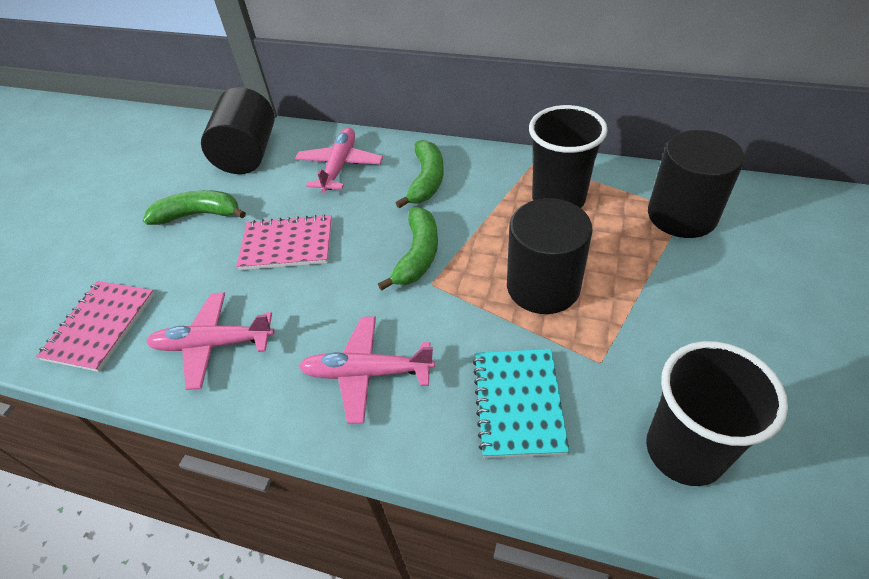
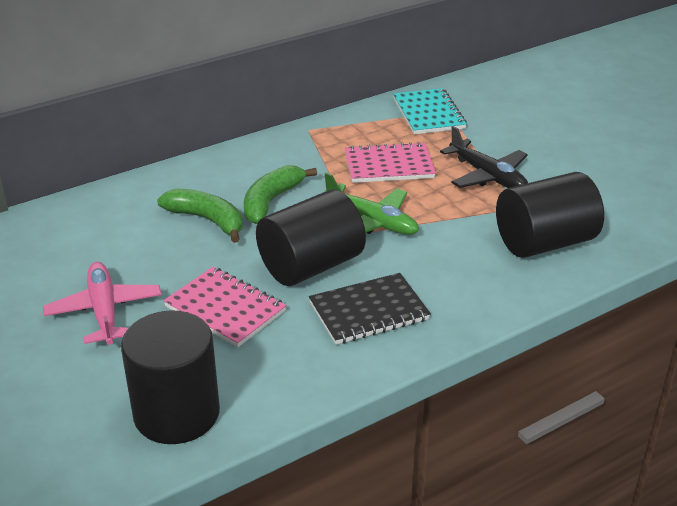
black cup: 2 -> 0
black notebook: 0 -> 1
black plane: 0 -> 1
green banana: 3 -> 2
green plane: 0 -> 1
pink plane: 3 -> 1

